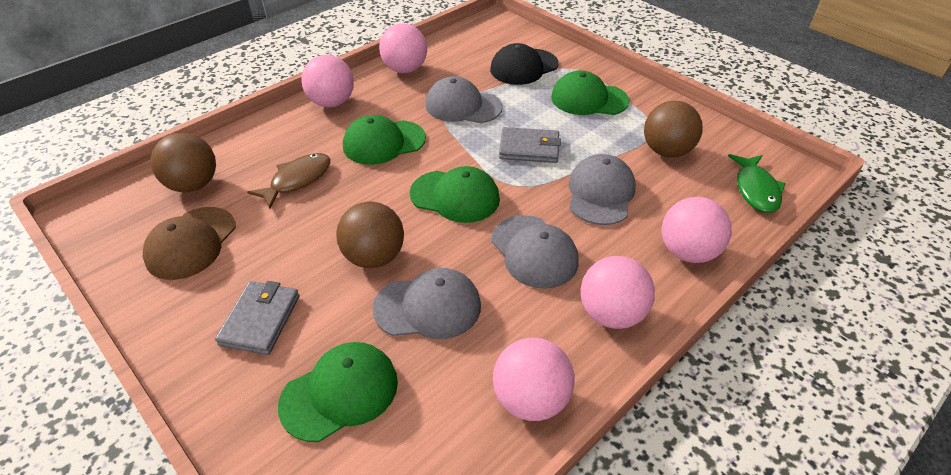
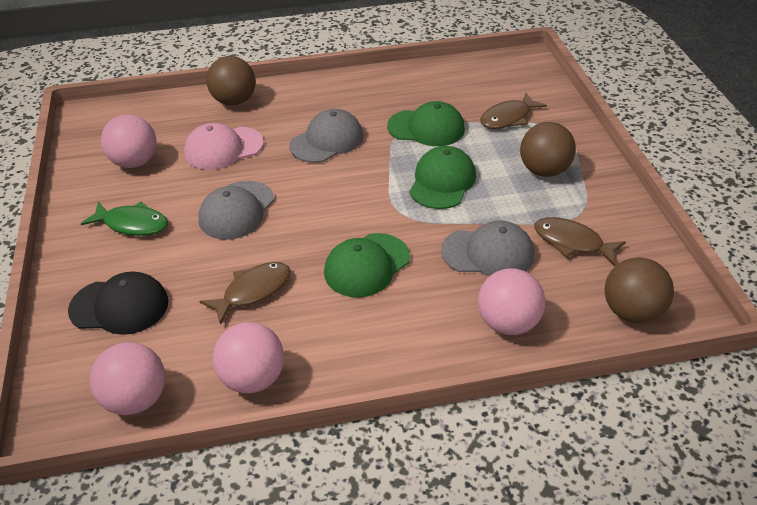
brown cap: 1 -> 0
brown fish: 1 -> 3
green cap: 4 -> 3
grey cap: 4 -> 3
grey wallet: 2 -> 0
pink ball: 5 -> 4
pink cap: 0 -> 1

